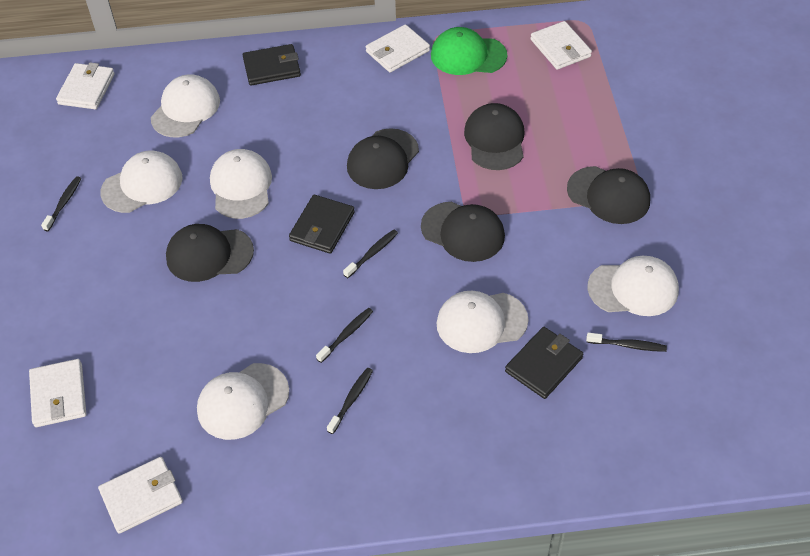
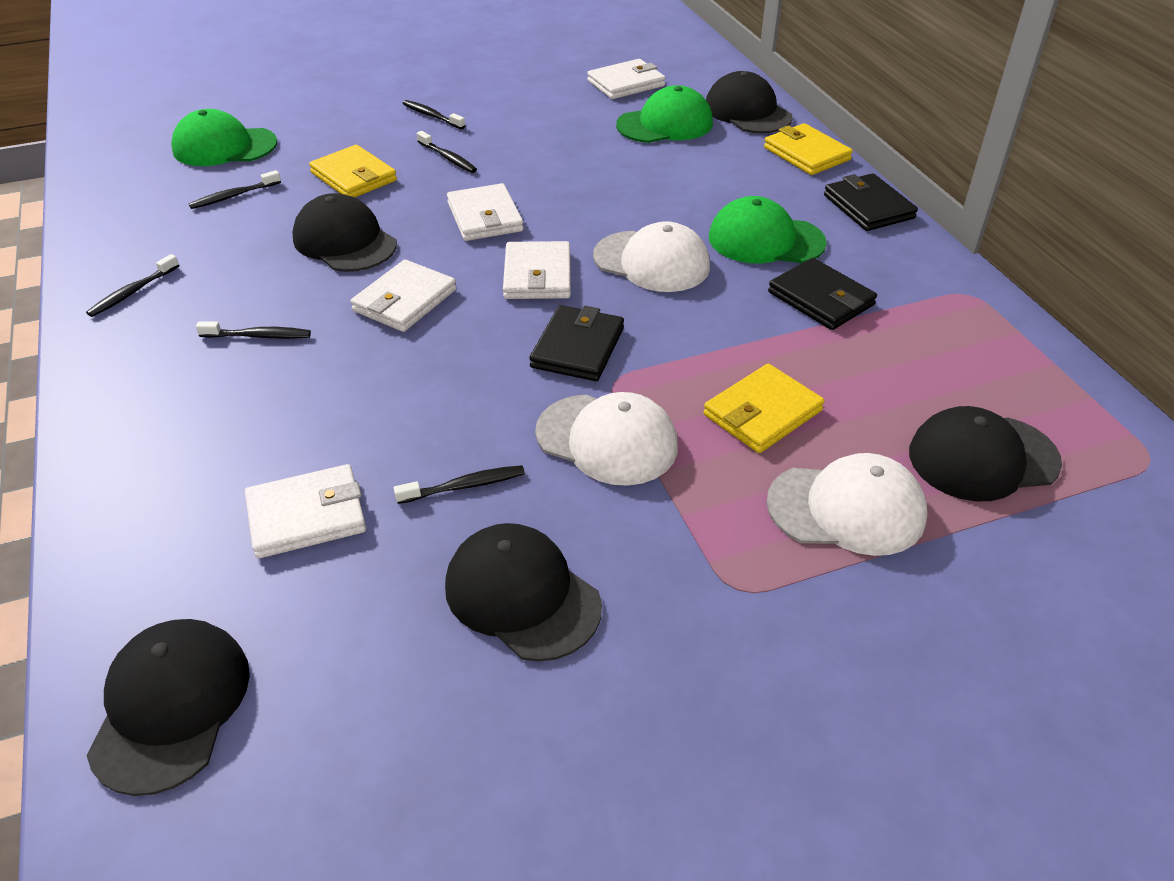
black toothbrush: 5 -> 6
green cap: 1 -> 3
white cap: 6 -> 3
yellow wallet: 0 -> 3

